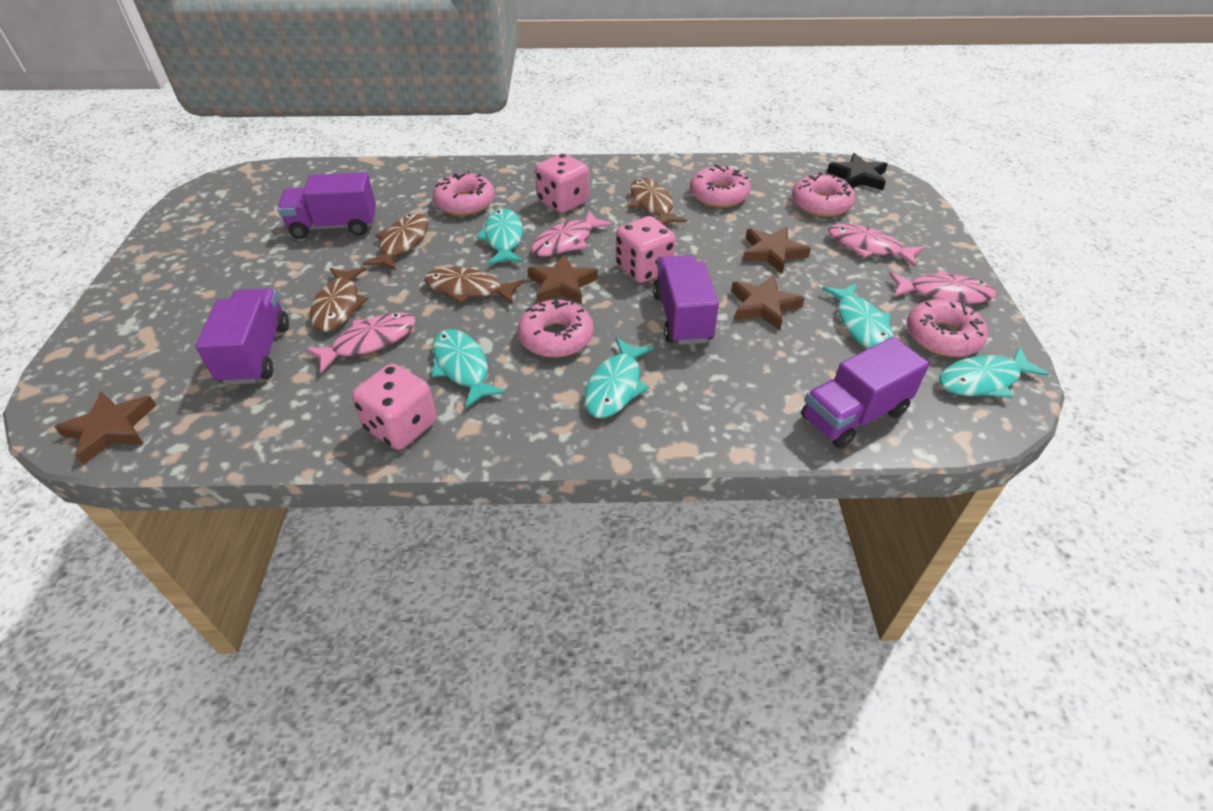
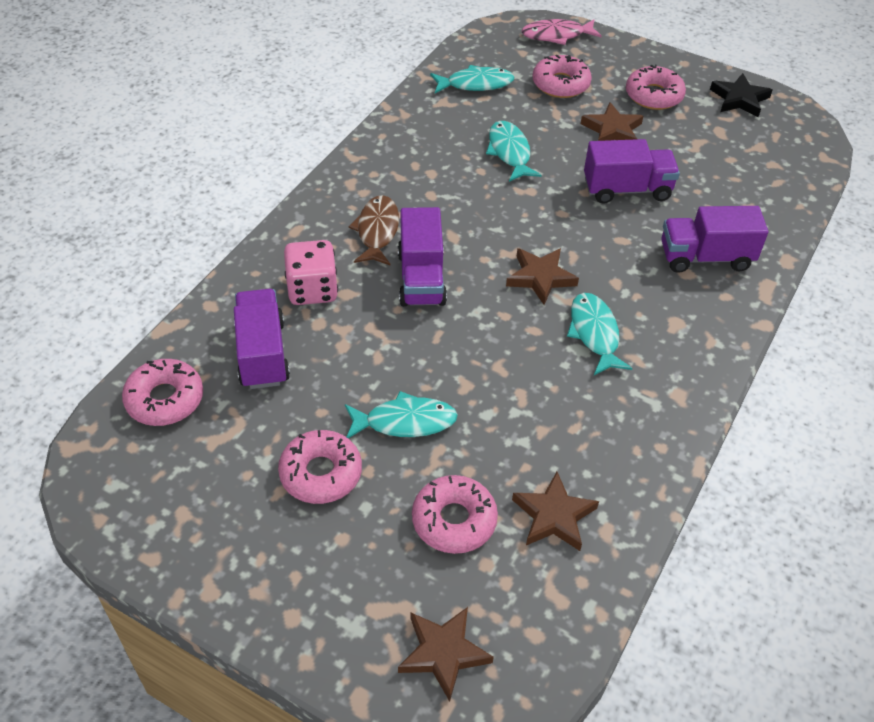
brown fish: 4 -> 1
pink dice: 3 -> 1
pink fish: 4 -> 1
turquoise fish: 5 -> 4

